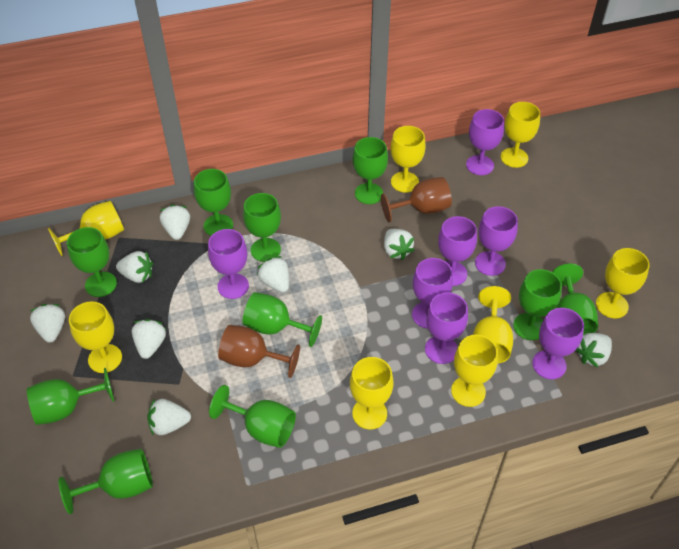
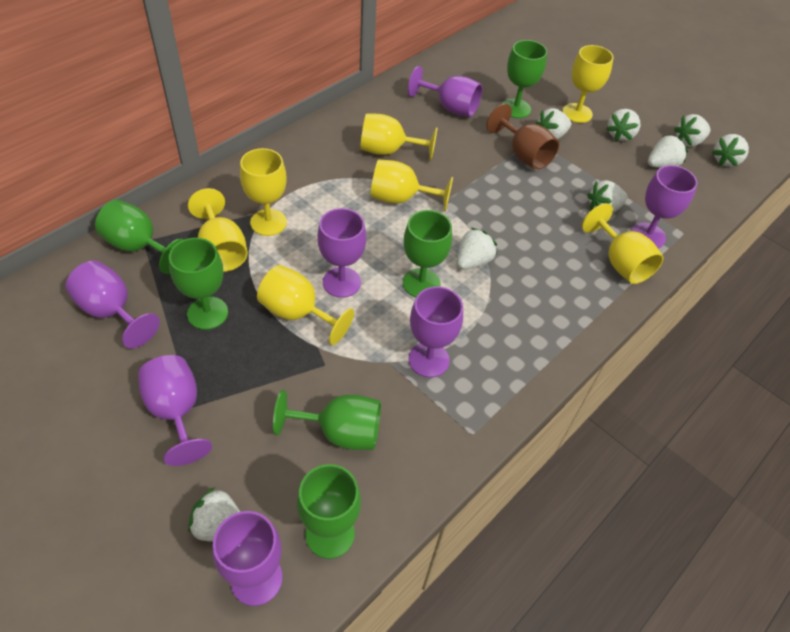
brown goblet: 2 -> 1
green goblet: 10 -> 6
yellow goblet: 8 -> 7

